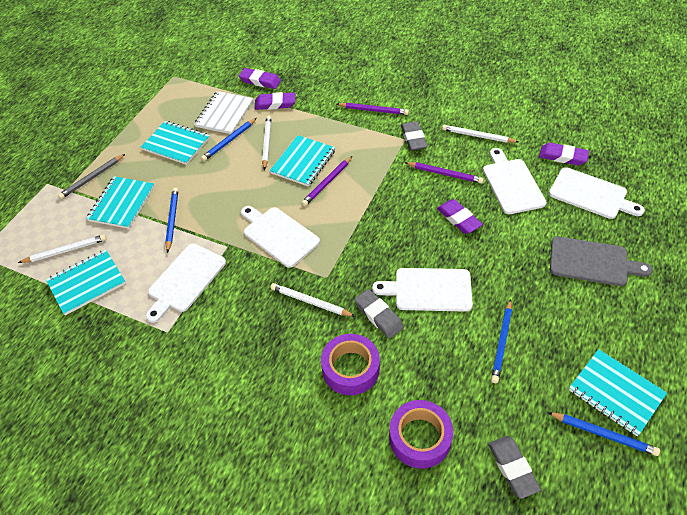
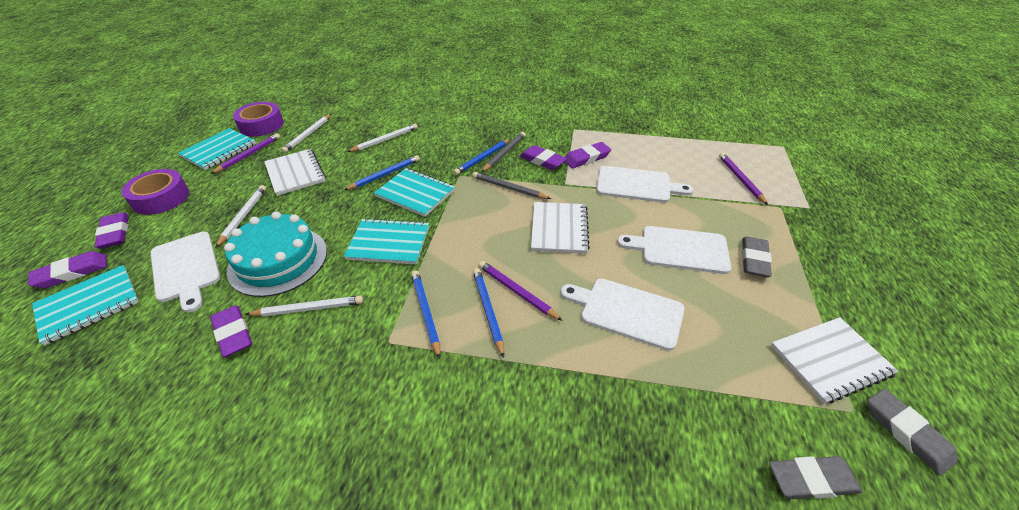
grey cutting board: 1 -> 0
grey pencil: 1 -> 2
purple eraser: 4 -> 5
turquoise cake: 0 -> 1
turquoise notebook: 5 -> 4
white cutting board: 5 -> 4
white notebook: 1 -> 3

